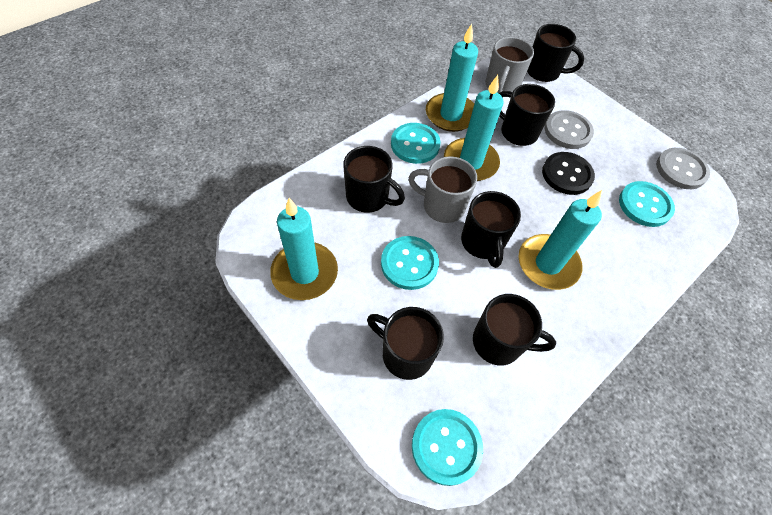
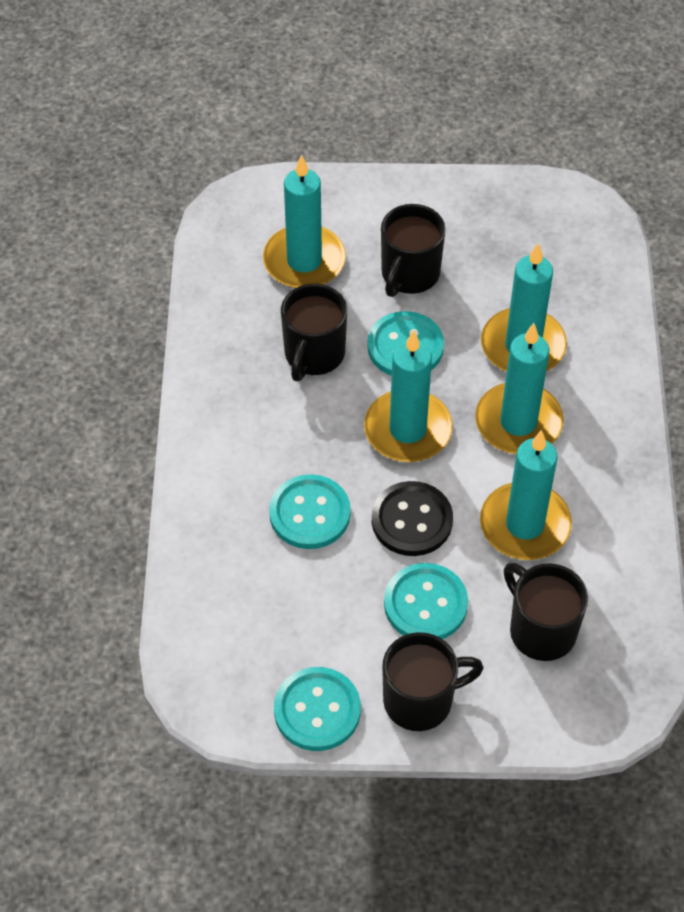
black mug: 6 -> 4
grey button: 2 -> 0
grey mug: 2 -> 0
turquoise candle: 4 -> 5

